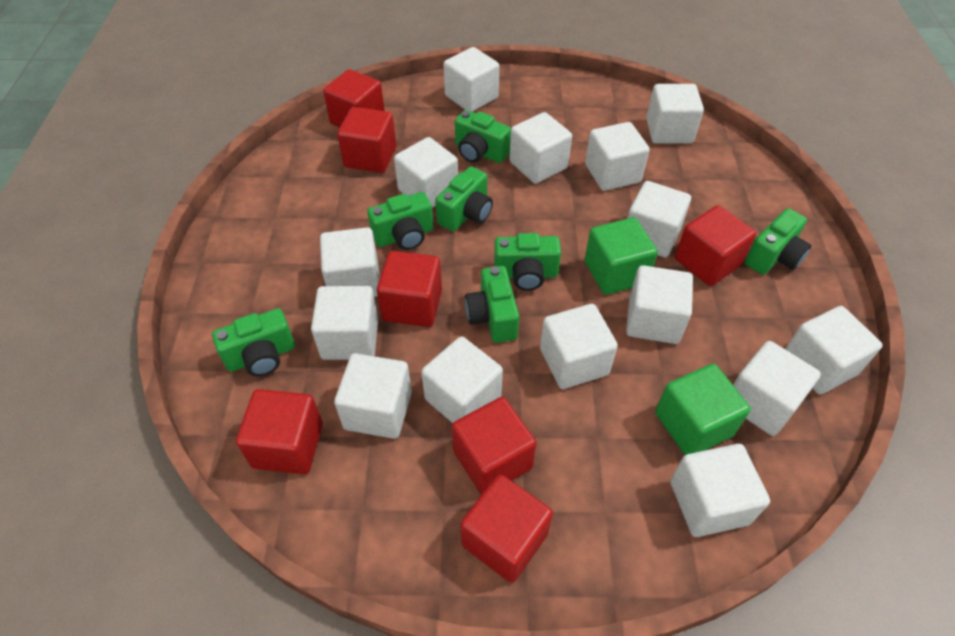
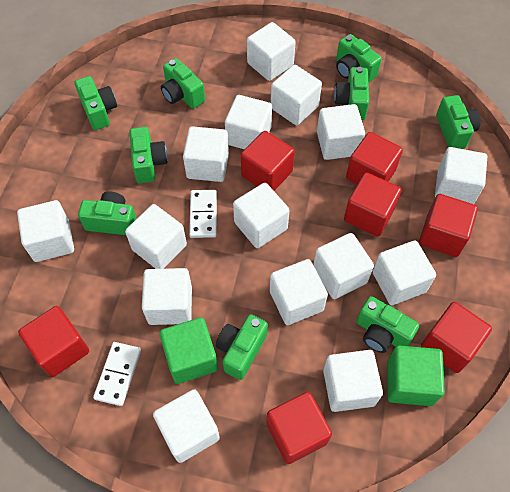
green camera: 7 -> 9
white domino: 0 -> 2

